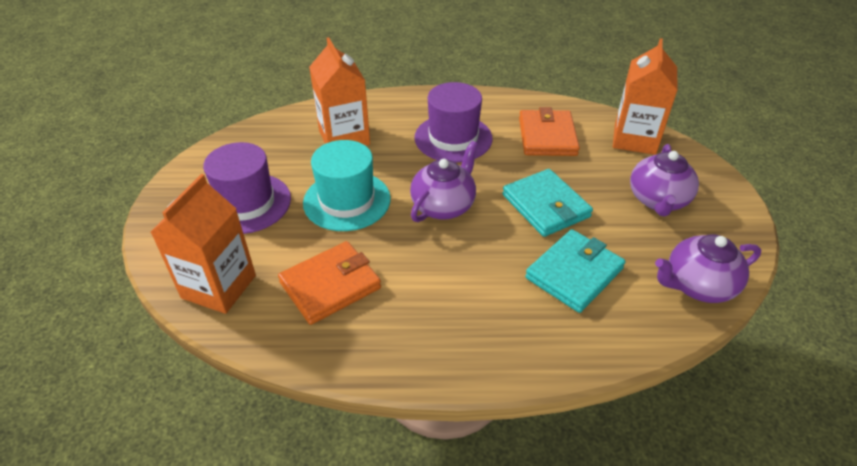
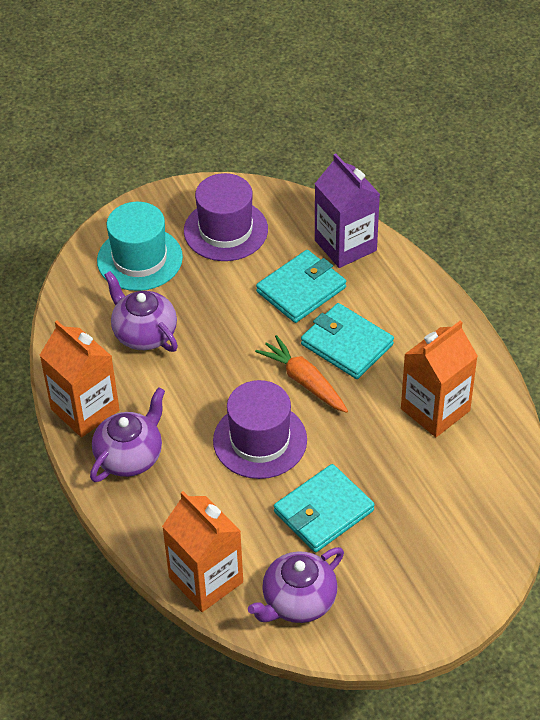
orange carrot: 0 -> 1
orange wallet: 2 -> 0
purple carton: 0 -> 1
turquoise wallet: 2 -> 3

